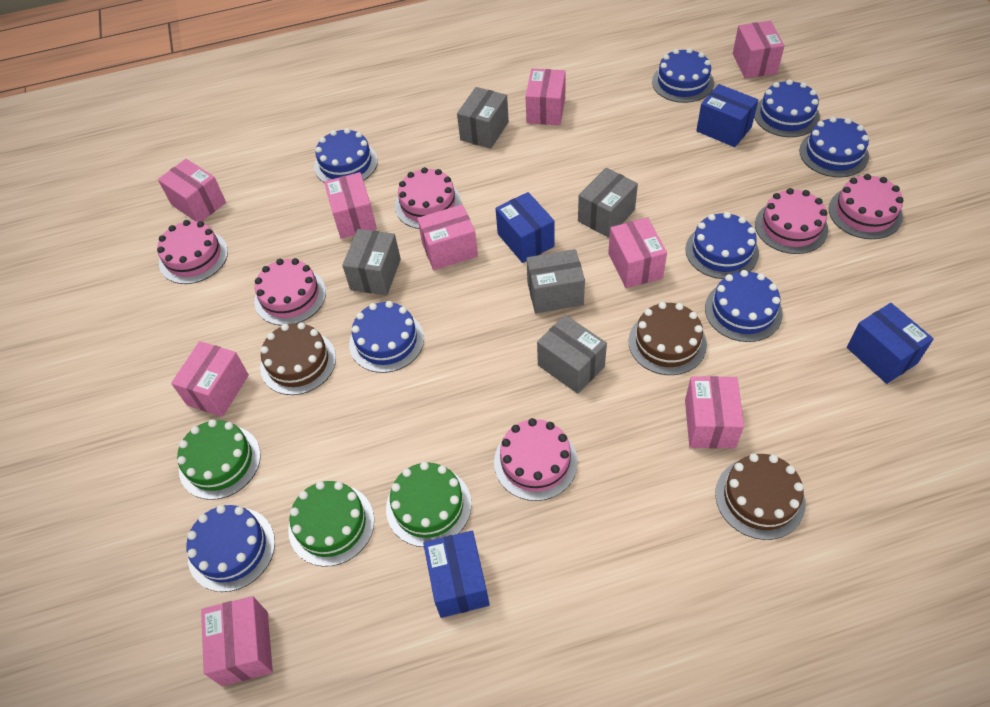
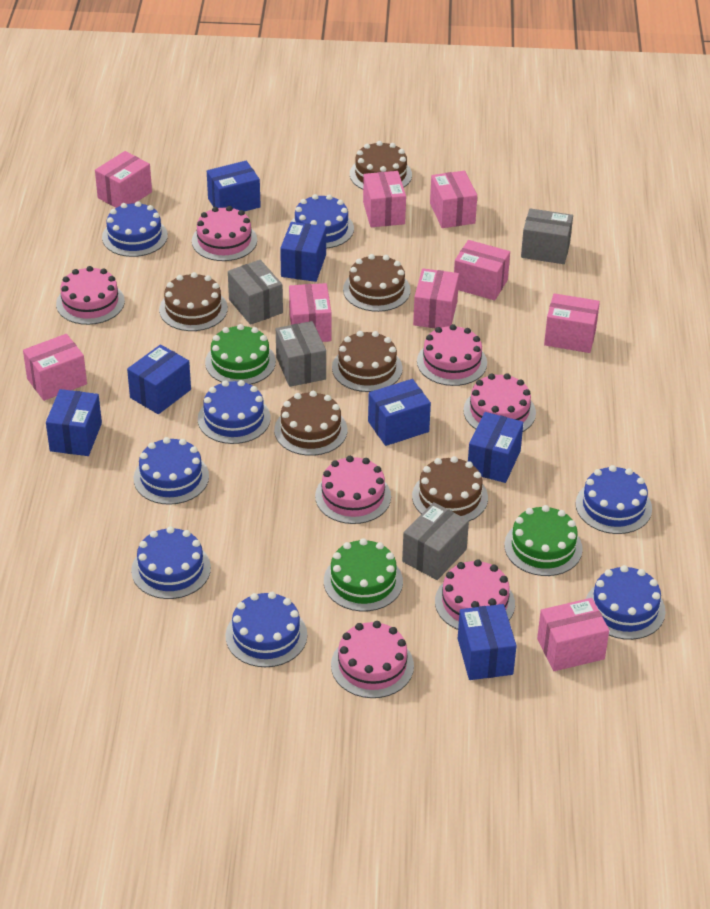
blue box: 4 -> 7
brown cake: 3 -> 6
grey box: 5 -> 4
pink cake: 6 -> 7

